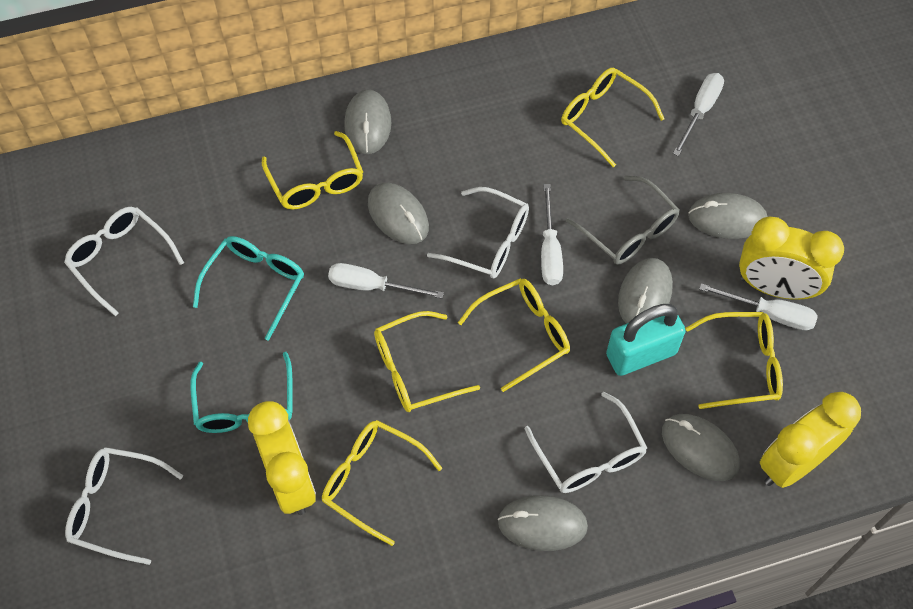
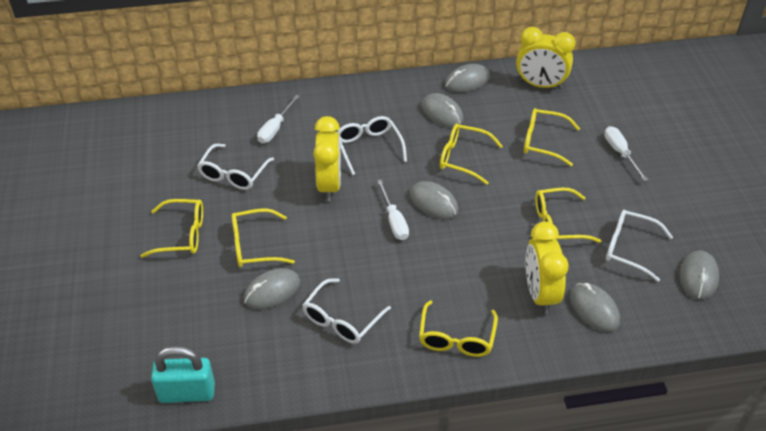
grey glasses: 1 -> 0
turquoise glasses: 2 -> 0
white screwdriver: 4 -> 3

